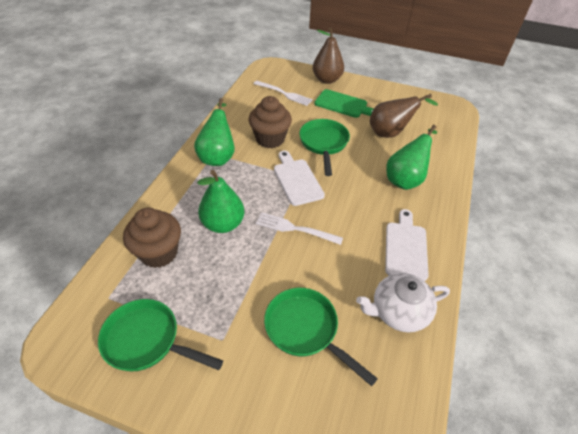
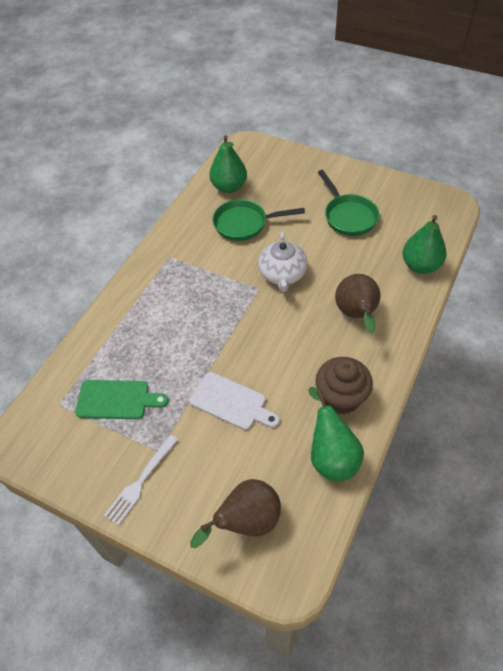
brown cupcake: 2 -> 1
green pan: 3 -> 2
white cutting board: 2 -> 1
white fork: 2 -> 1

